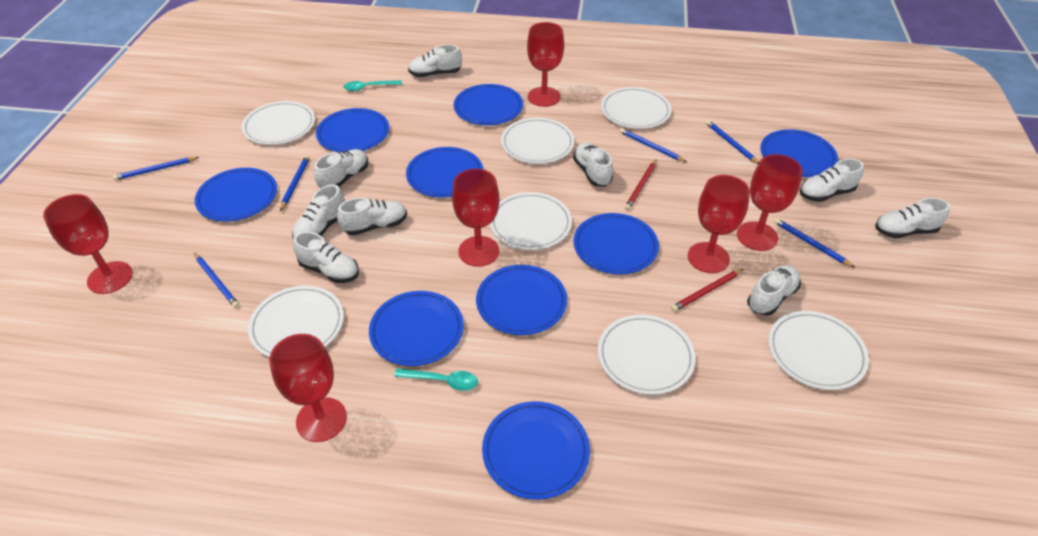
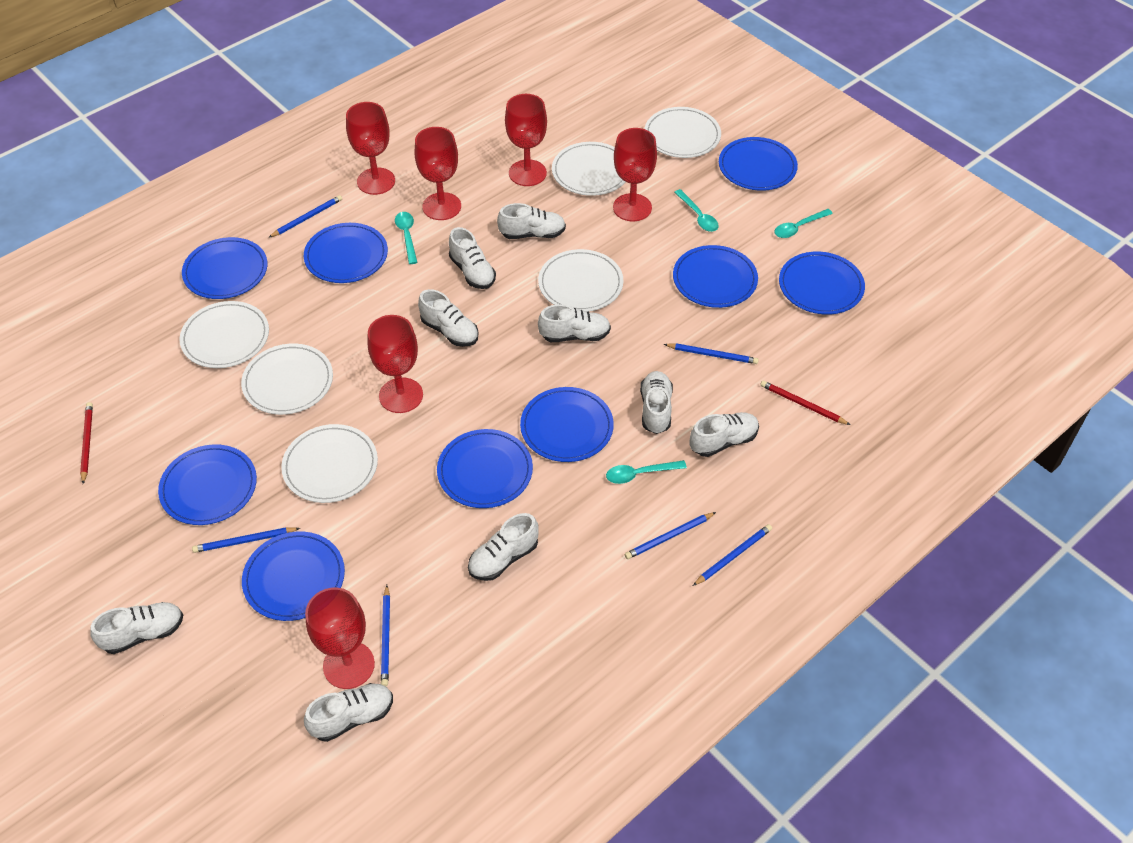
turquoise spoon: 2 -> 4
white plate: 7 -> 6

